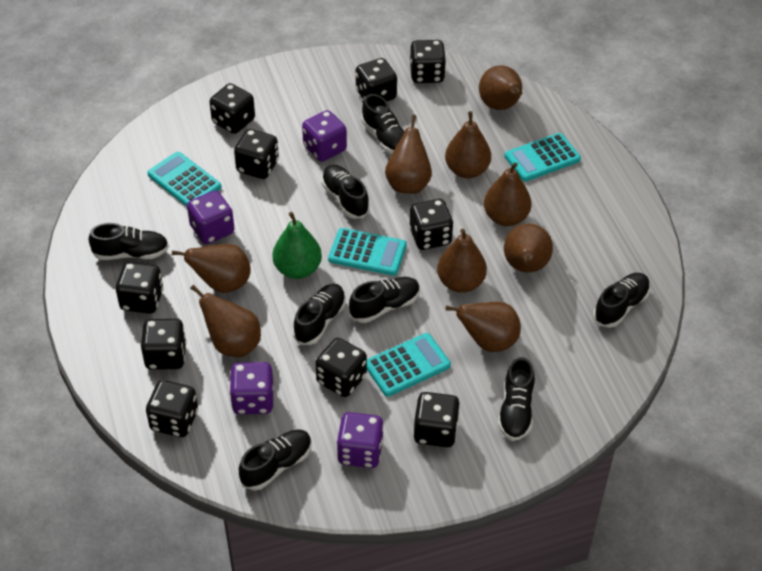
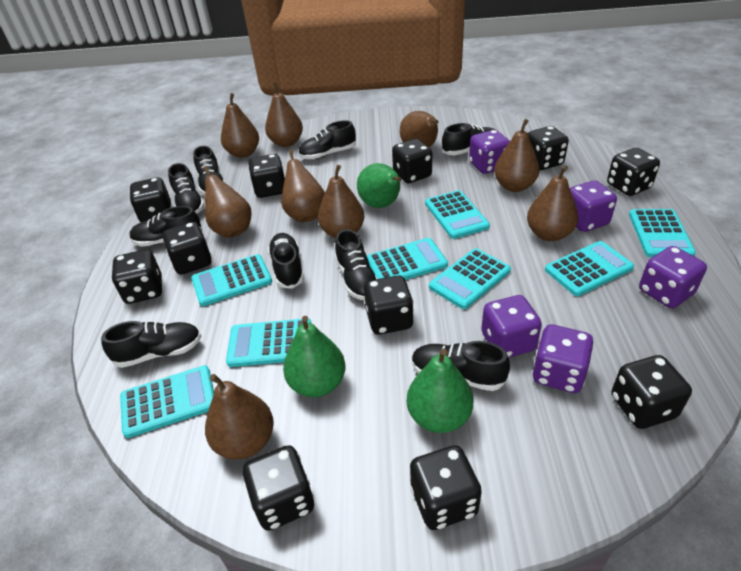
black dice: 10 -> 11
black shoe: 8 -> 9
green pear: 1 -> 3
purple dice: 4 -> 5
turquoise calculator: 4 -> 8

